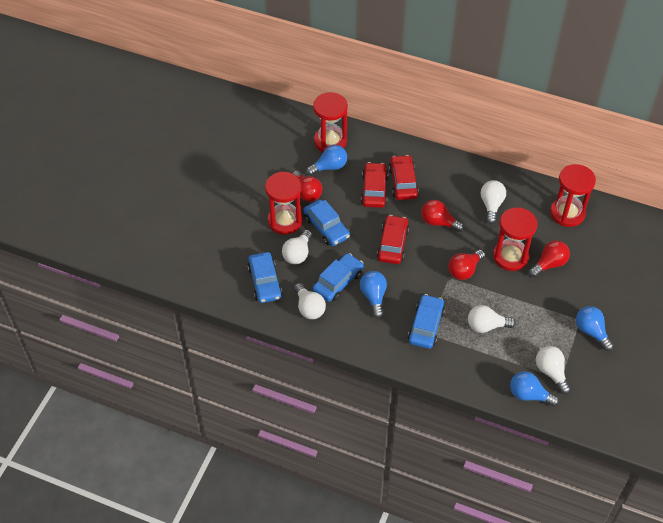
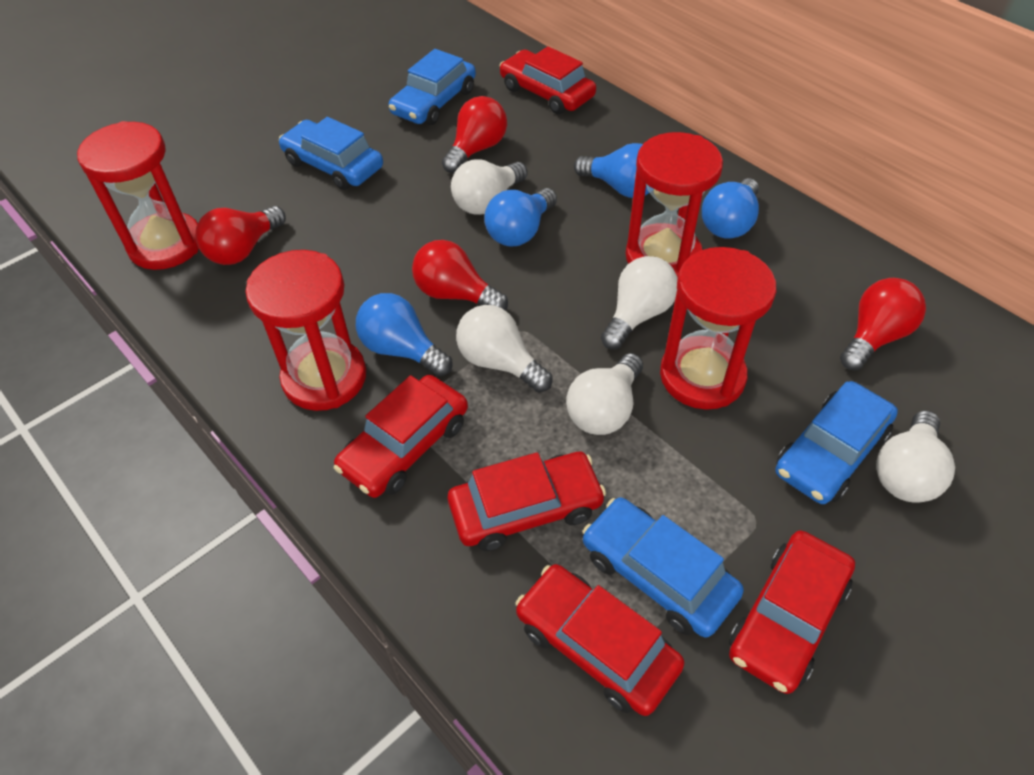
red car: 3 -> 5

